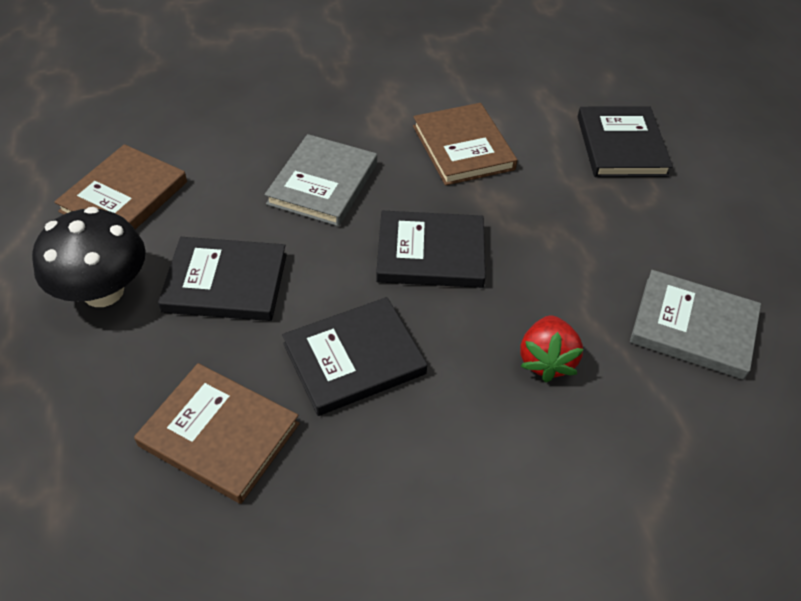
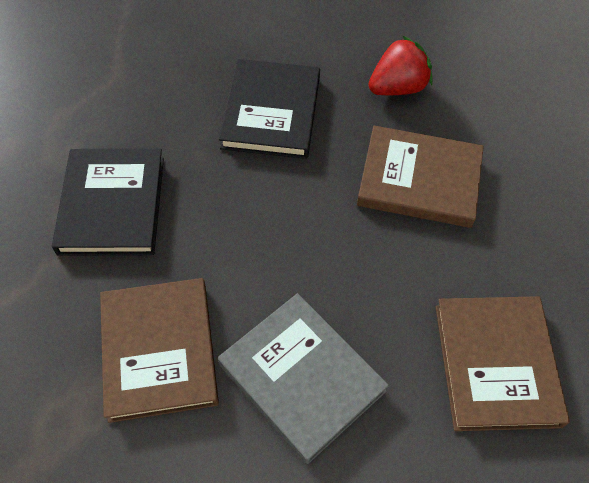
black book: 4 -> 2
black mushroom: 1 -> 0
grey book: 2 -> 1

